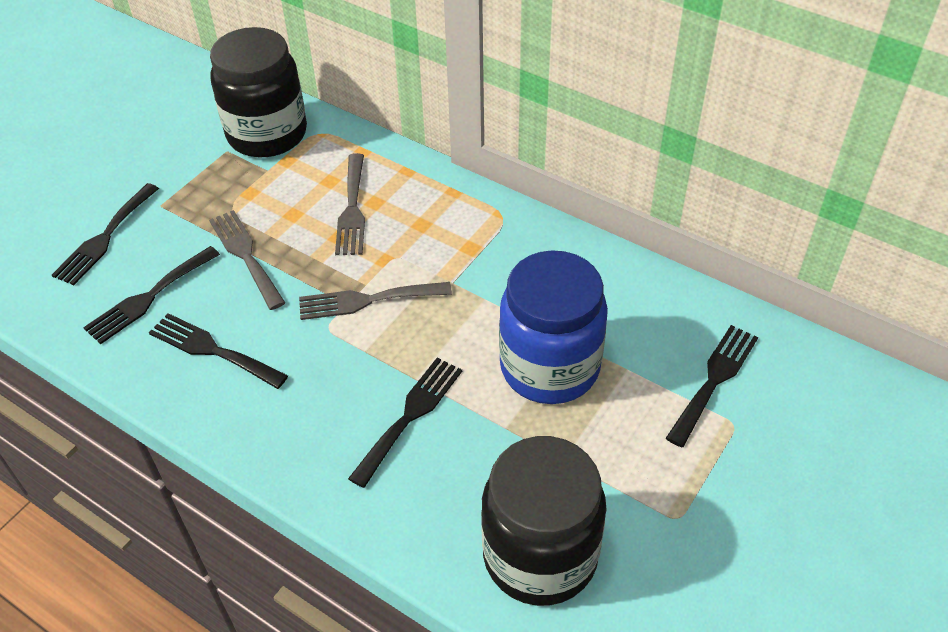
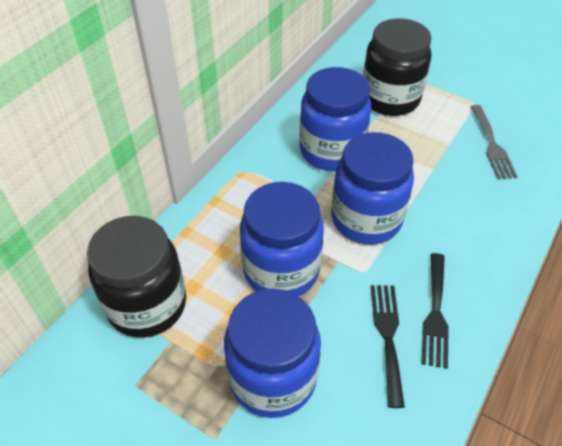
black fork: 5 -> 2
blue jar: 1 -> 4
grey fork: 3 -> 1

